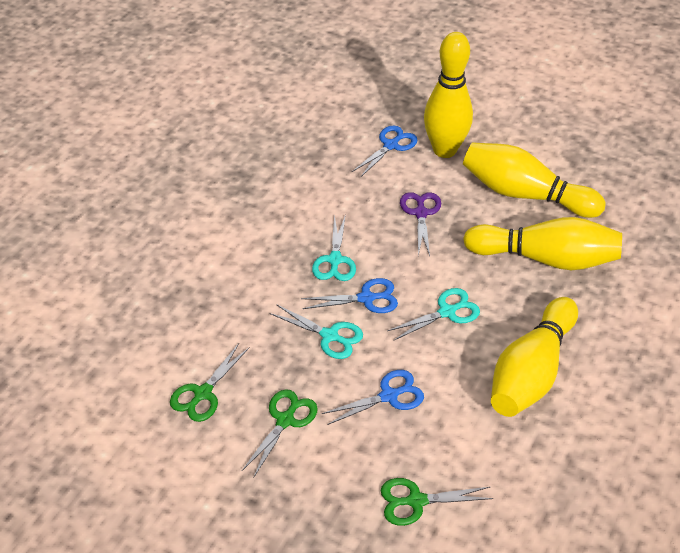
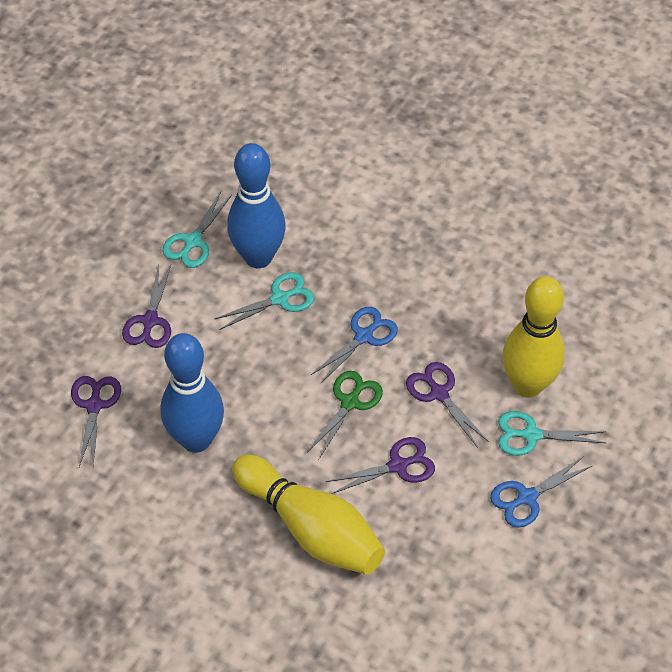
blue bowling pin: 0 -> 2
blue scissors: 3 -> 2
green scissors: 3 -> 1
purple scissors: 1 -> 4
yellow bowling pin: 4 -> 2

